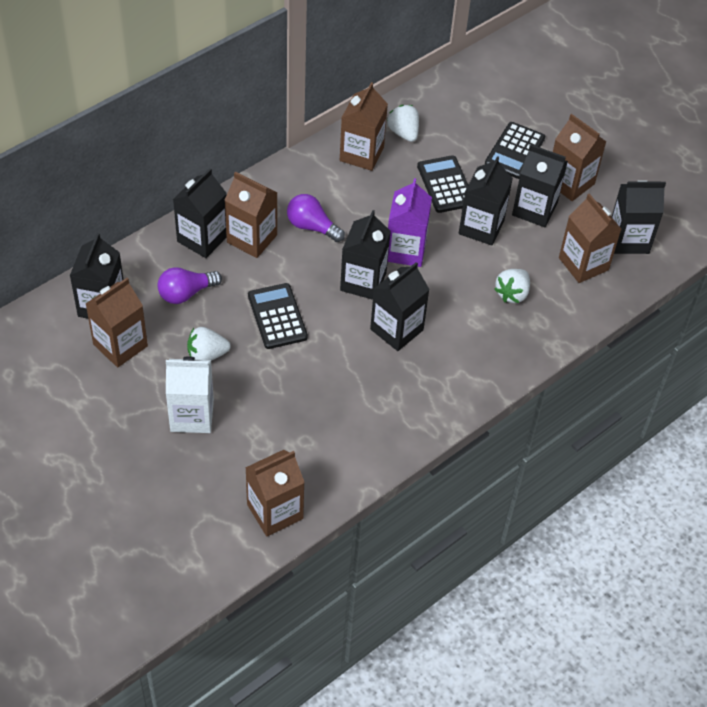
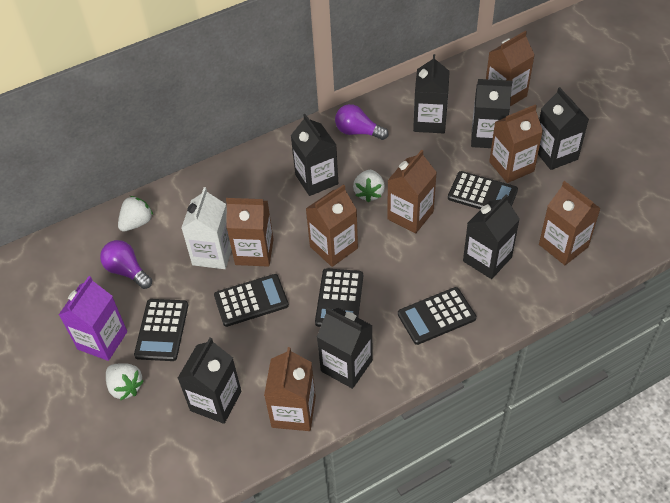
black calculator: 3 -> 5
brown carton: 6 -> 7

